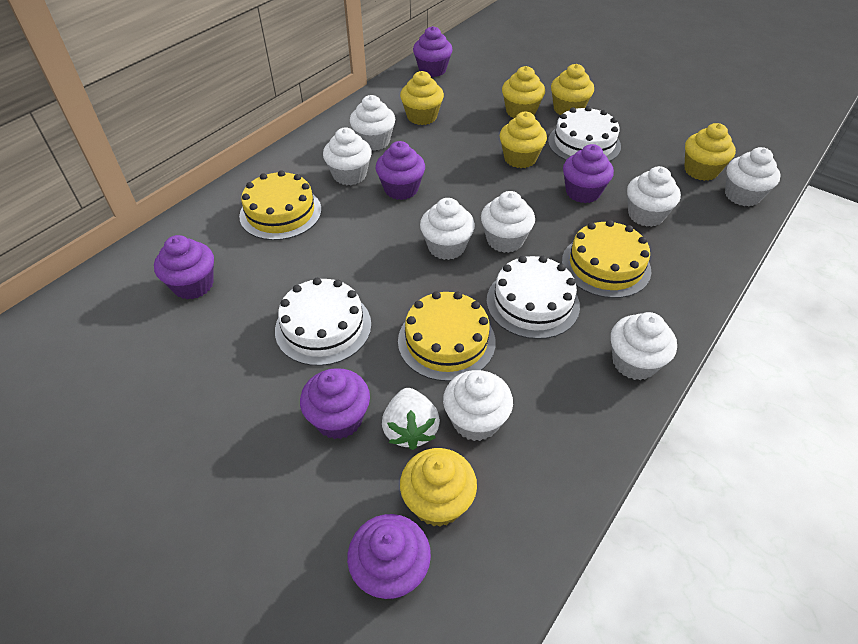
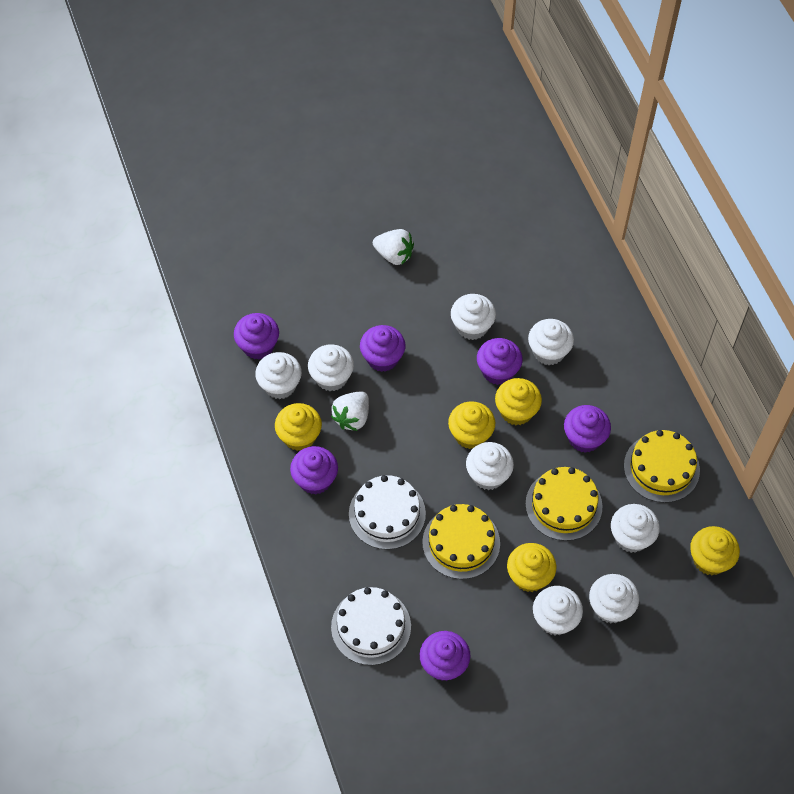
white cake: 3 -> 2
white strawberry: 1 -> 2
yellow cupcake: 6 -> 5

